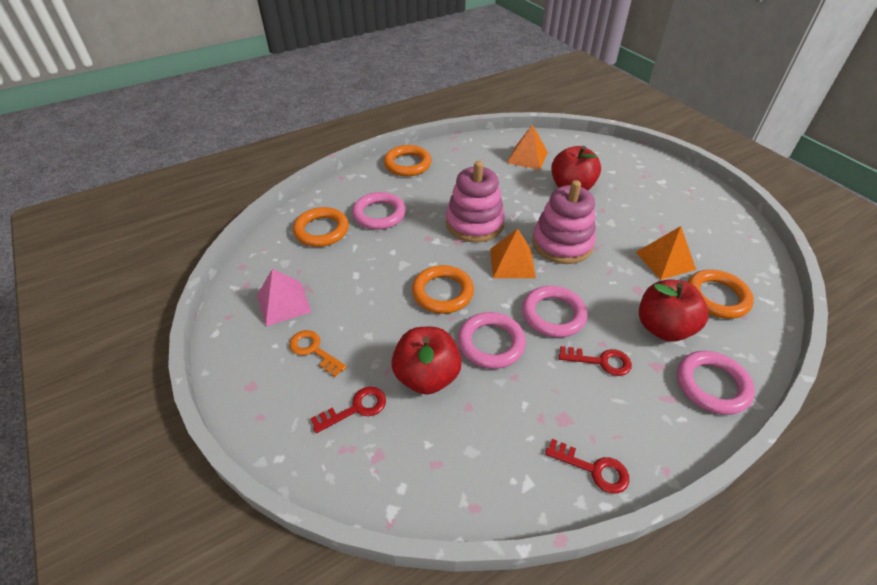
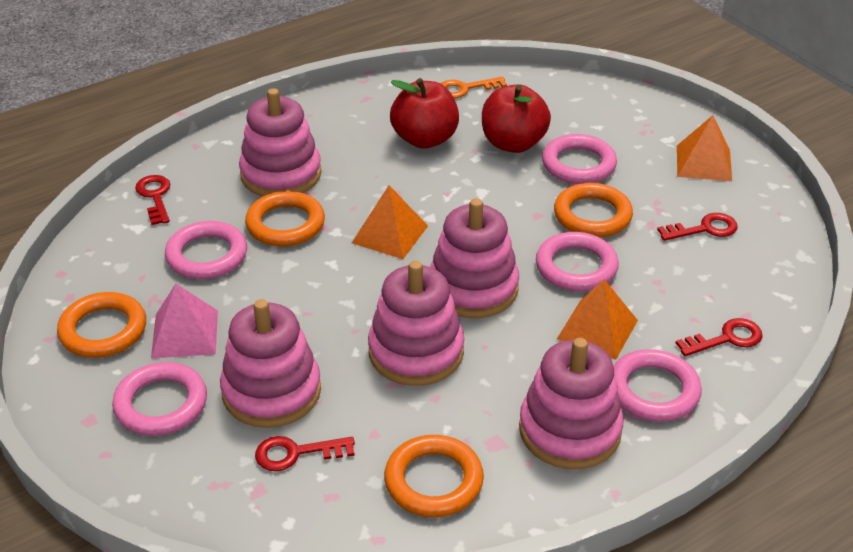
pink ring: 4 -> 5
pink stacking toy: 2 -> 5
red apple: 3 -> 2
red key: 3 -> 4

